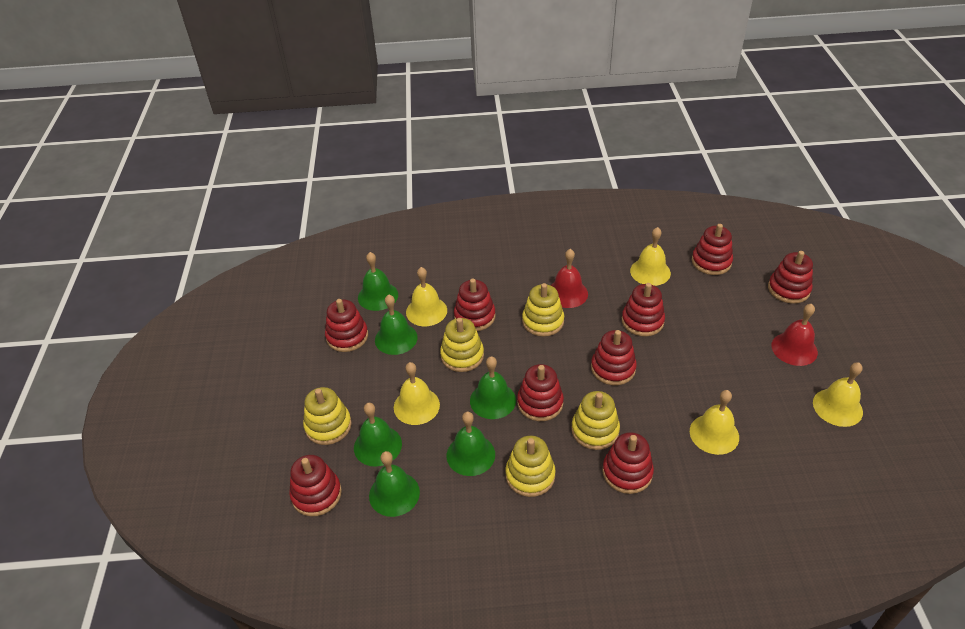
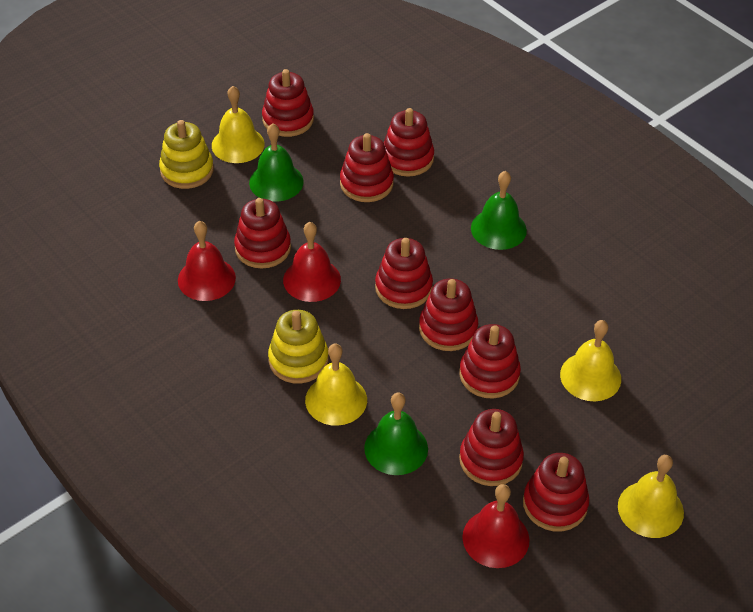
green bell: 6 -> 3
red bell: 2 -> 3
yellow bell: 5 -> 4
yellow stacking toy: 5 -> 2

